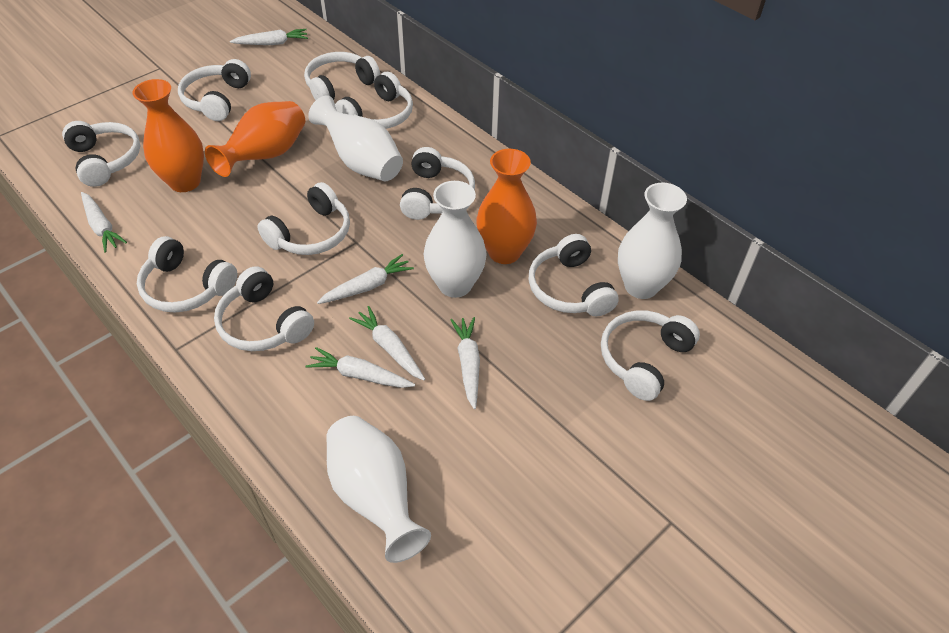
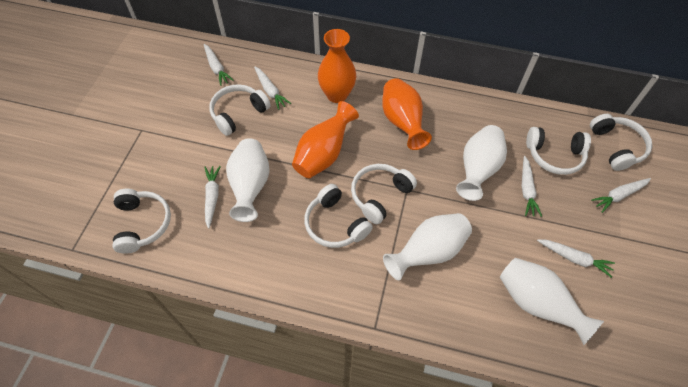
white headphones: 10 -> 6

